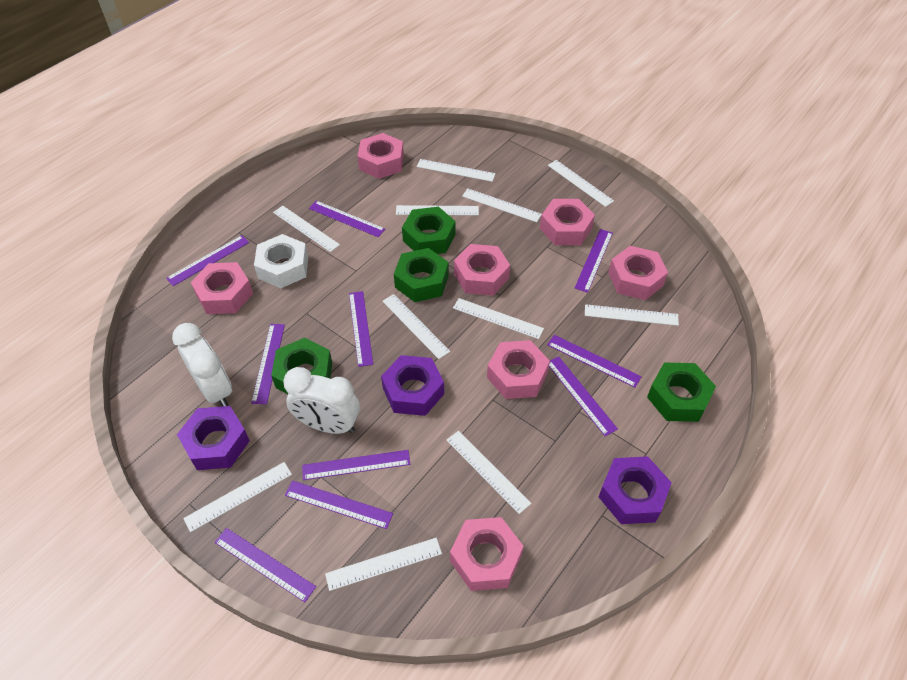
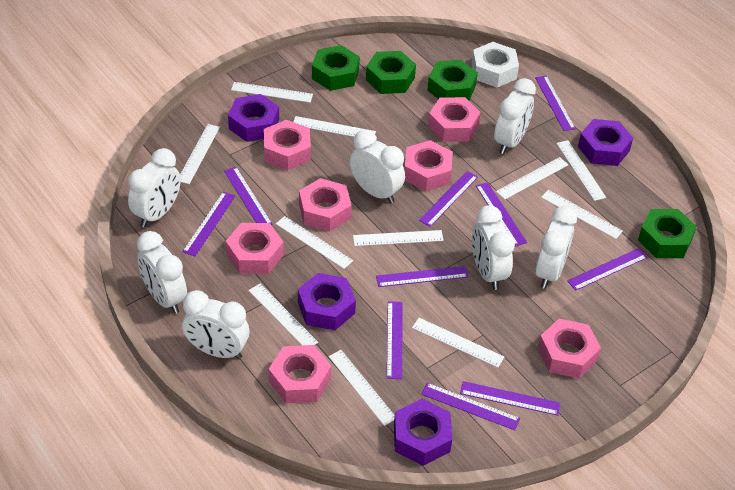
purple nut: 3 -> 4
white clock: 2 -> 7

